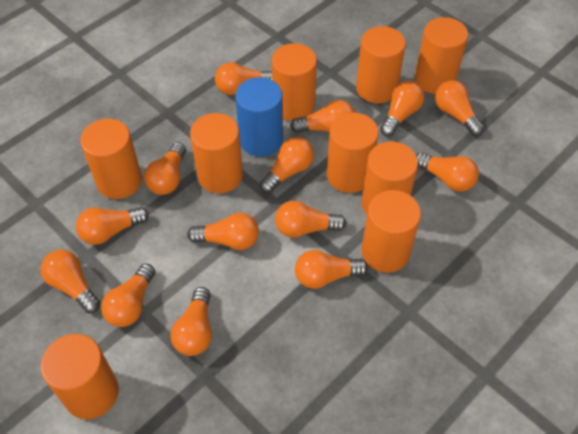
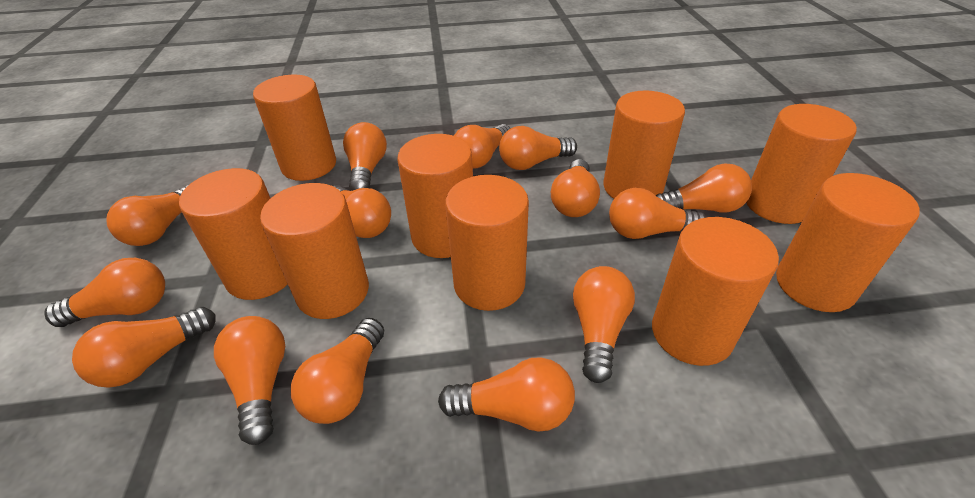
blue cylinder: 1 -> 0

